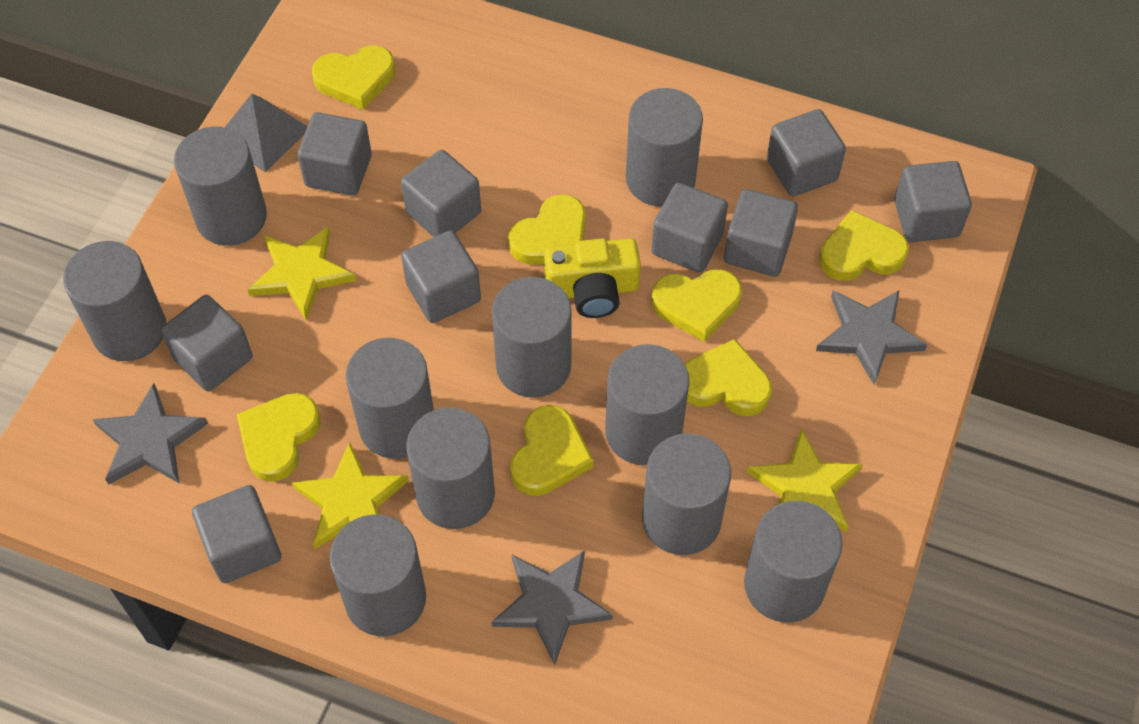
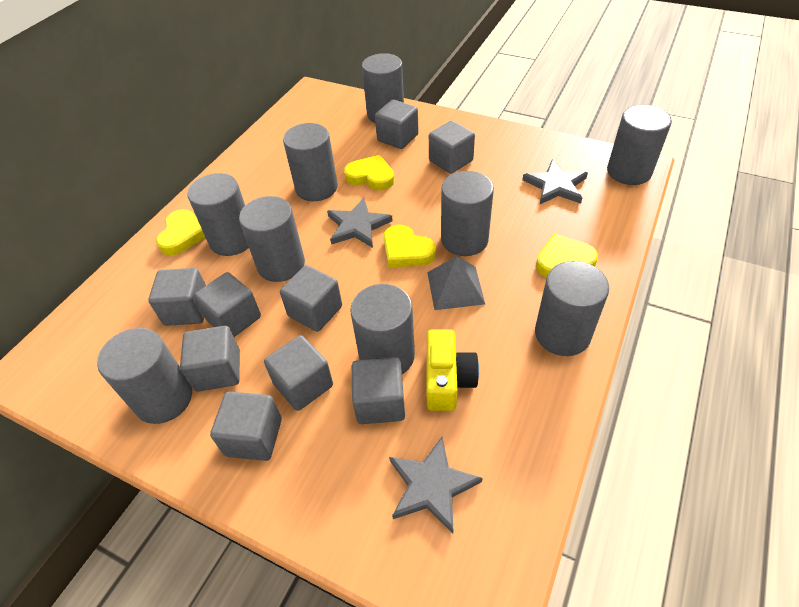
grey cylinder: 10 -> 9
yellow heart: 7 -> 4
yellow star: 3 -> 0

